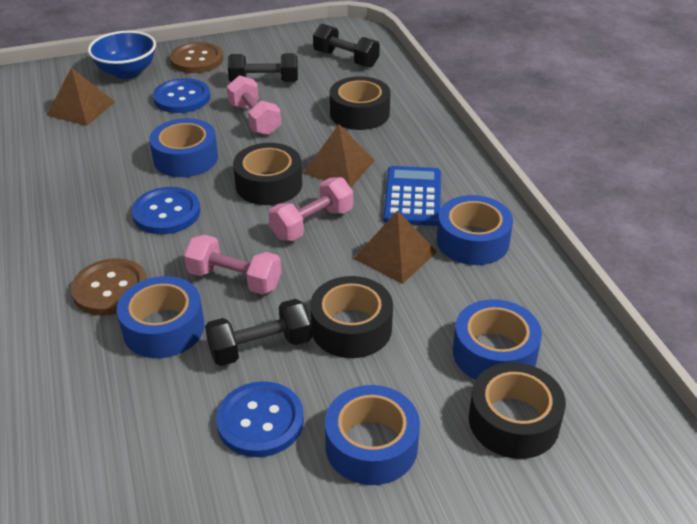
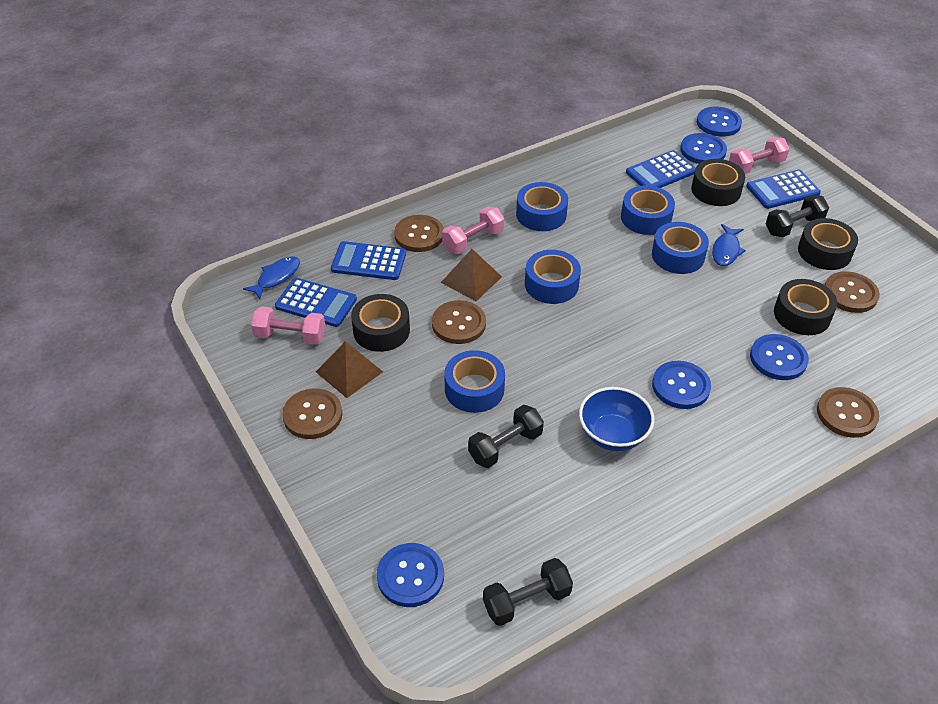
blue button: 3 -> 5
blue calculator: 1 -> 4
blue fish: 0 -> 2
brown button: 2 -> 5
brown pyramid: 3 -> 2

